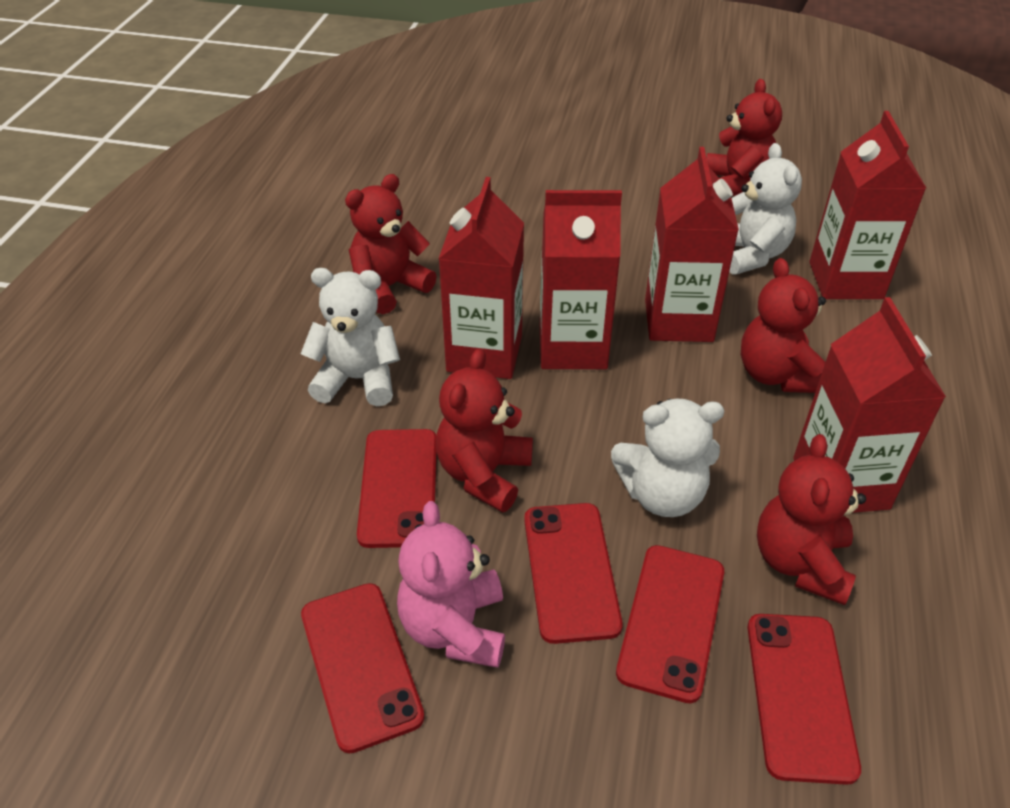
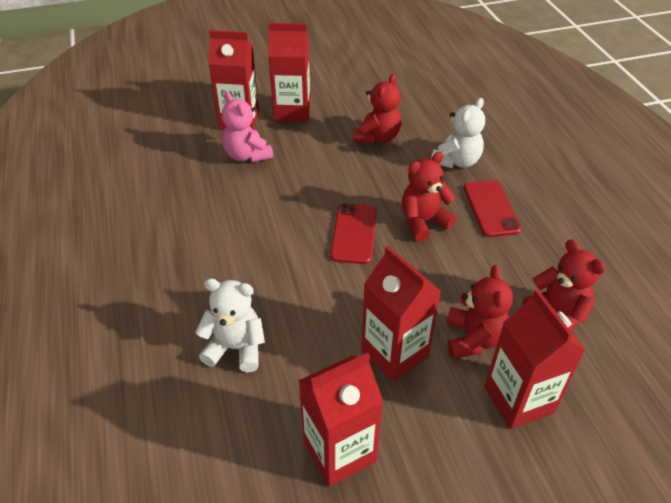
red phone: 5 -> 2
red teddy bear: 5 -> 4
white teddy bear: 3 -> 2

